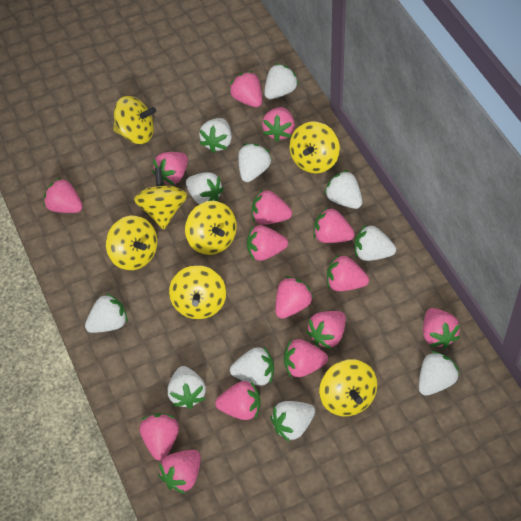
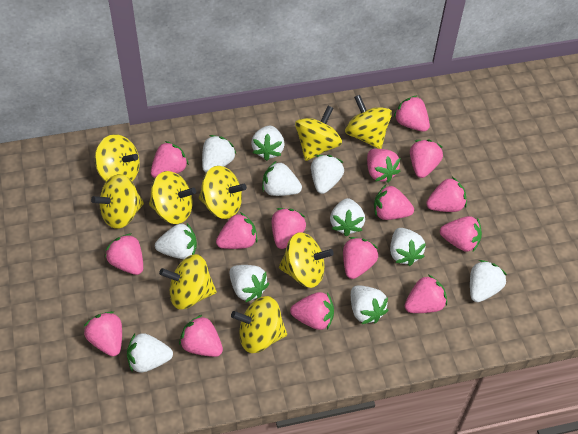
yellow spinning top: 7 -> 9

